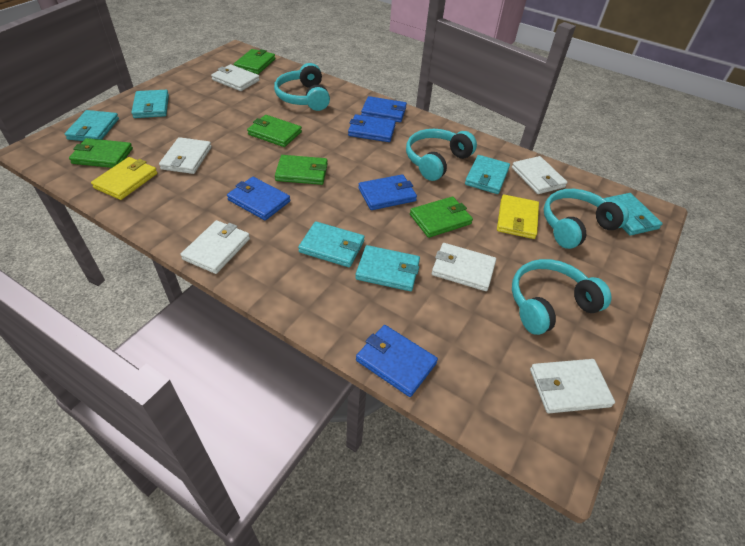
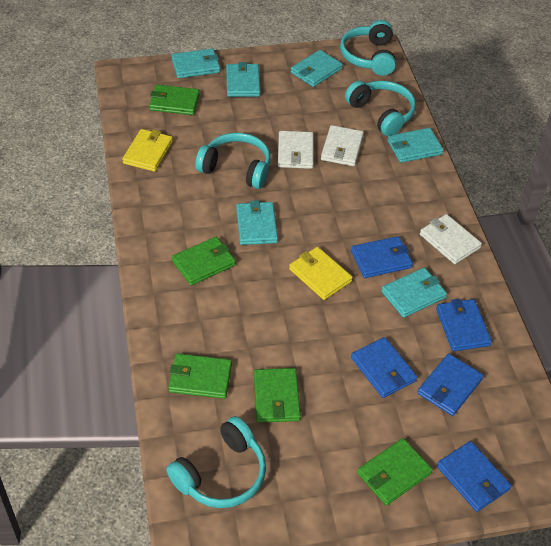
white wallet: 6 -> 3

